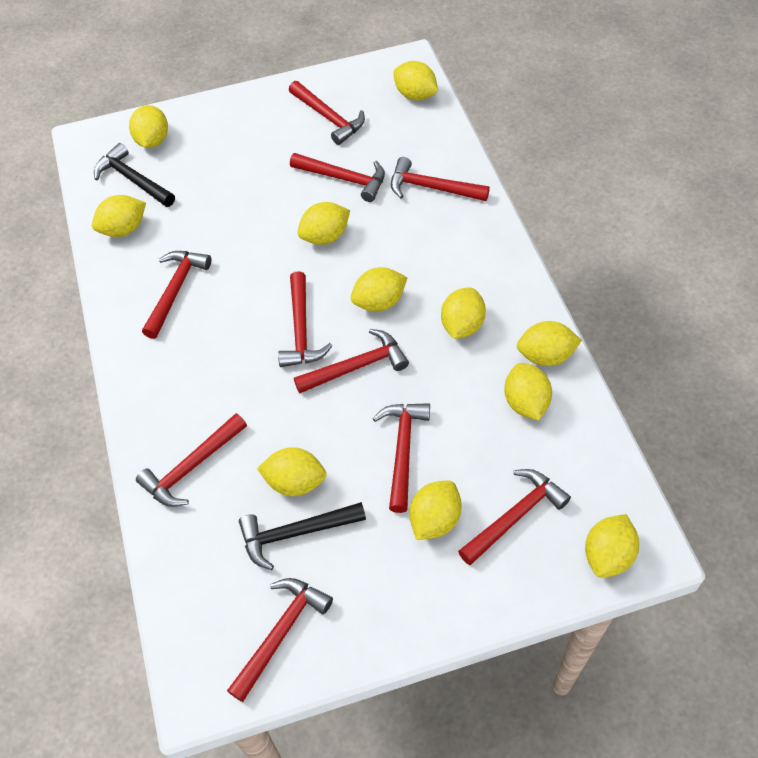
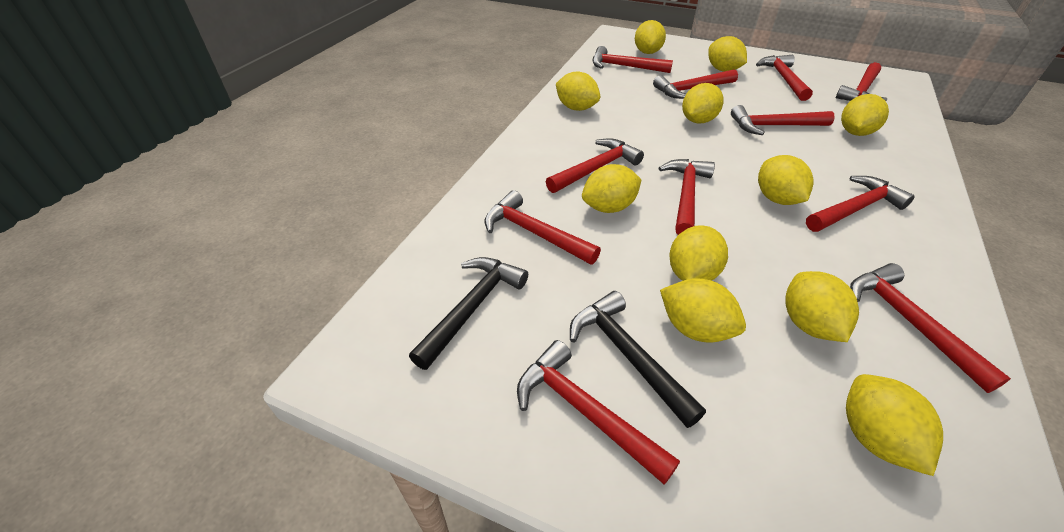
red hammer: 10 -> 11

